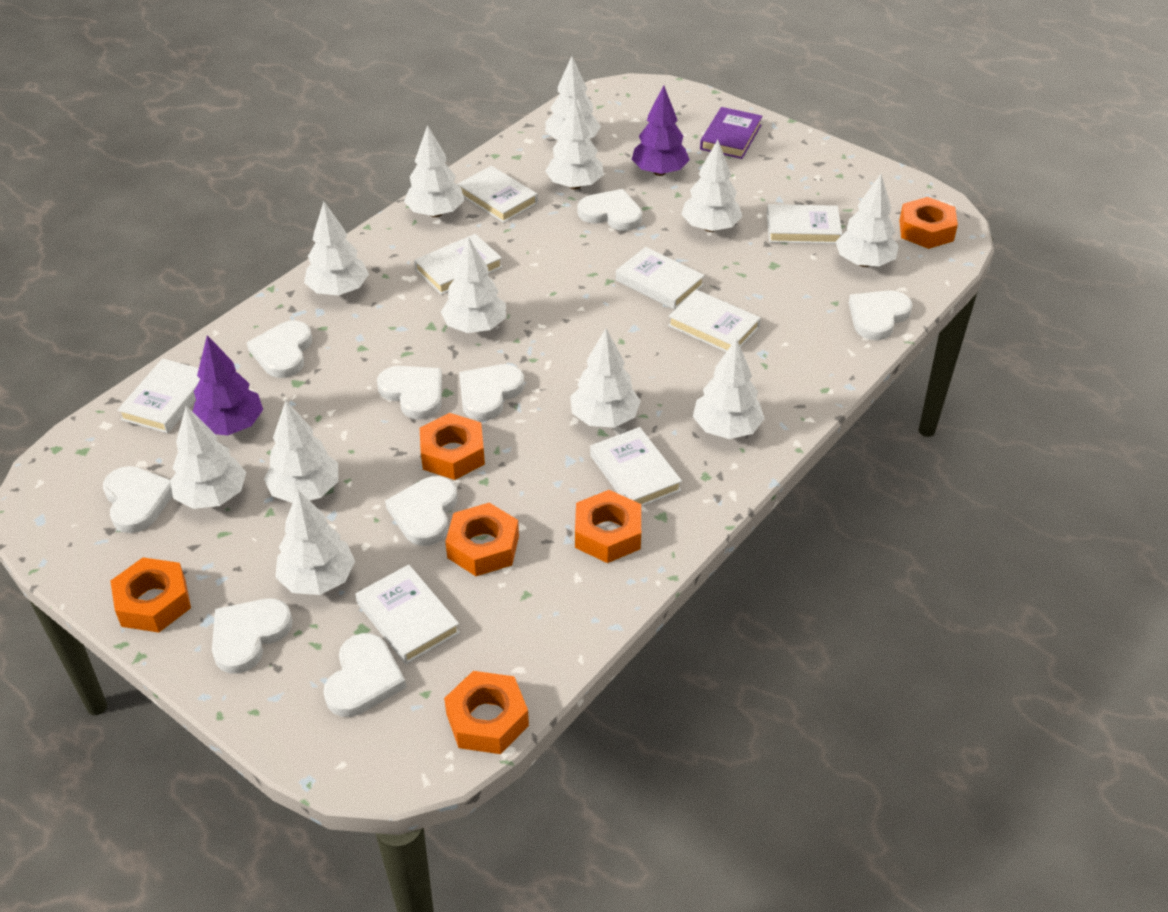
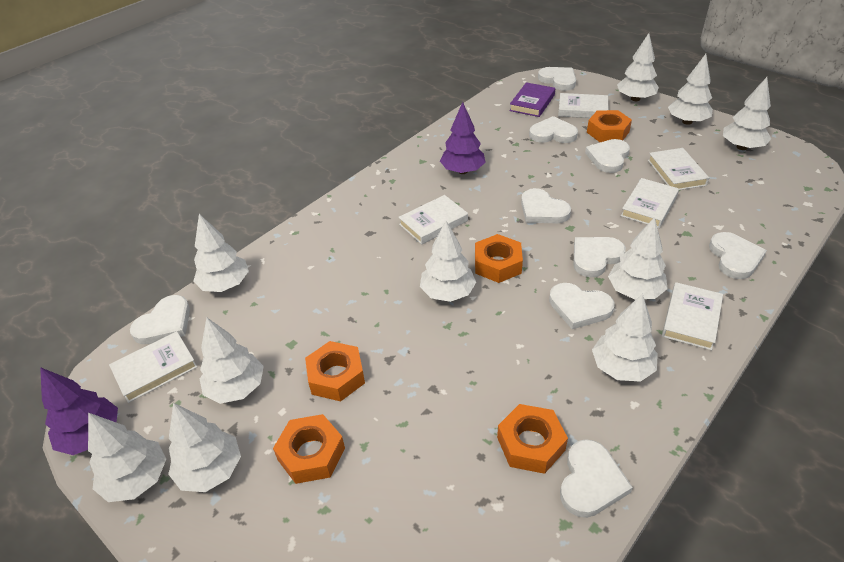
orange nut: 6 -> 5
white book: 8 -> 6
white tree: 12 -> 10

